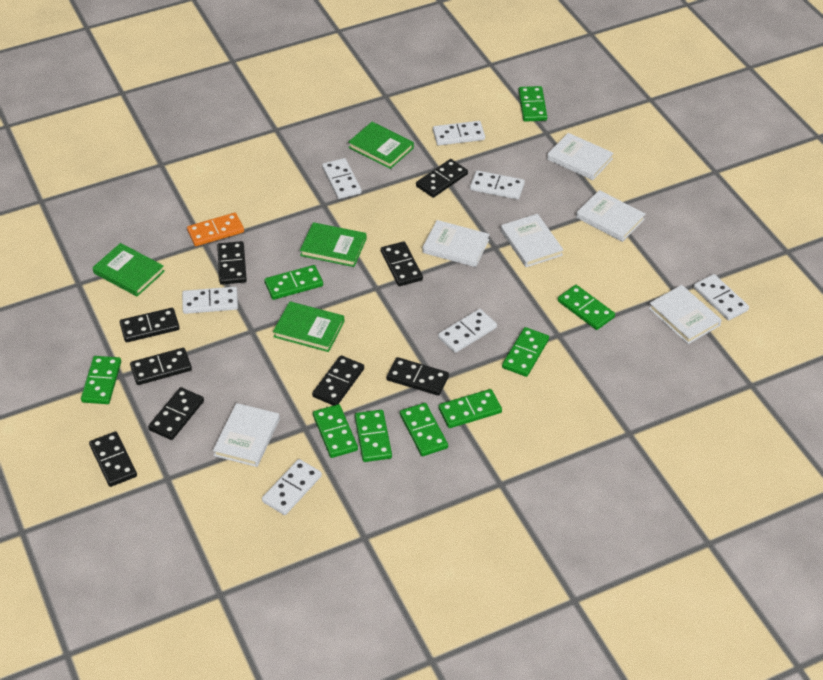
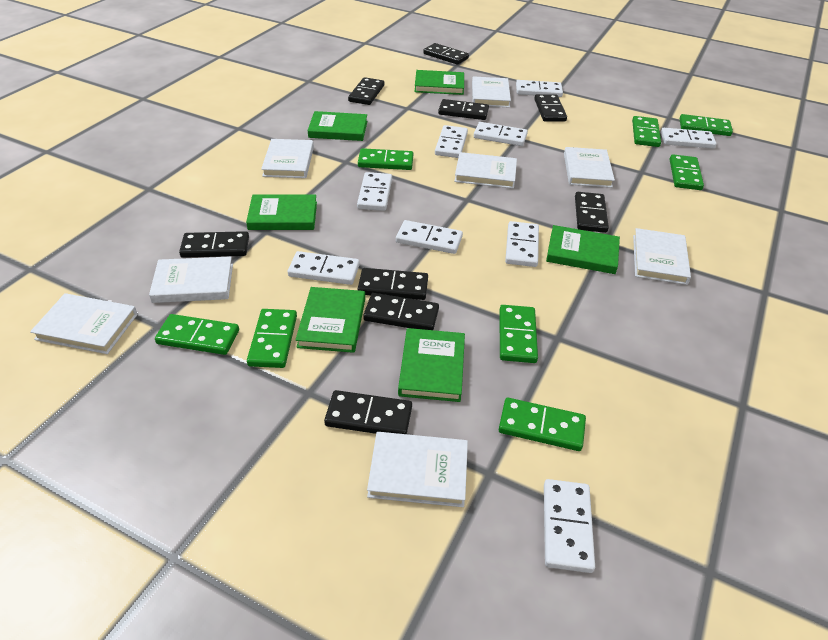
green book: 4 -> 6
green domino: 9 -> 8
orange domino: 1 -> 0
white book: 6 -> 8
white domino: 7 -> 9

